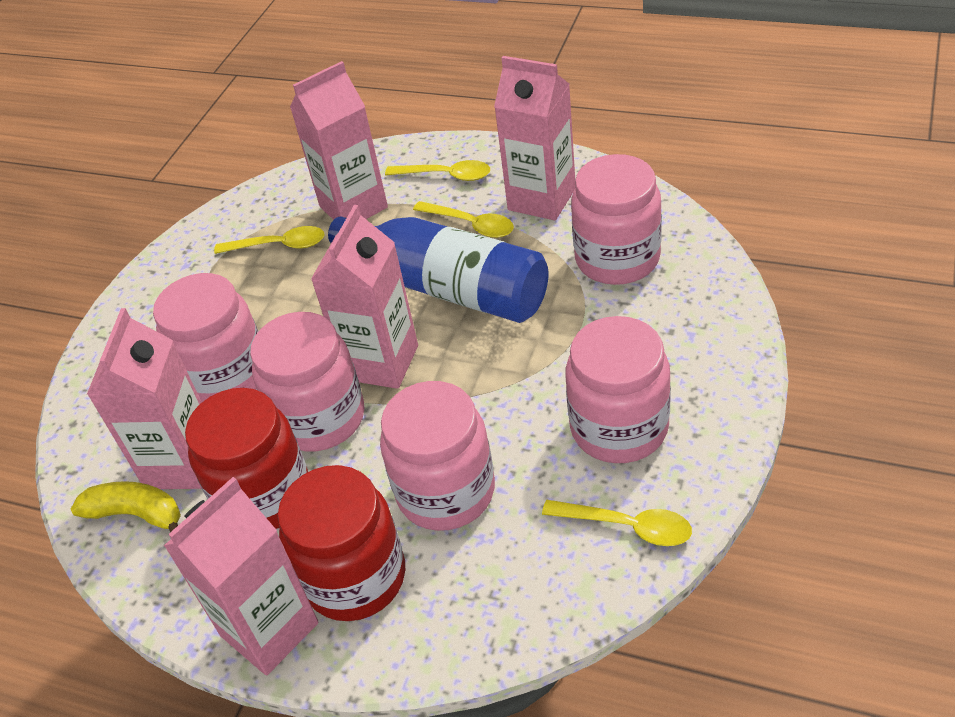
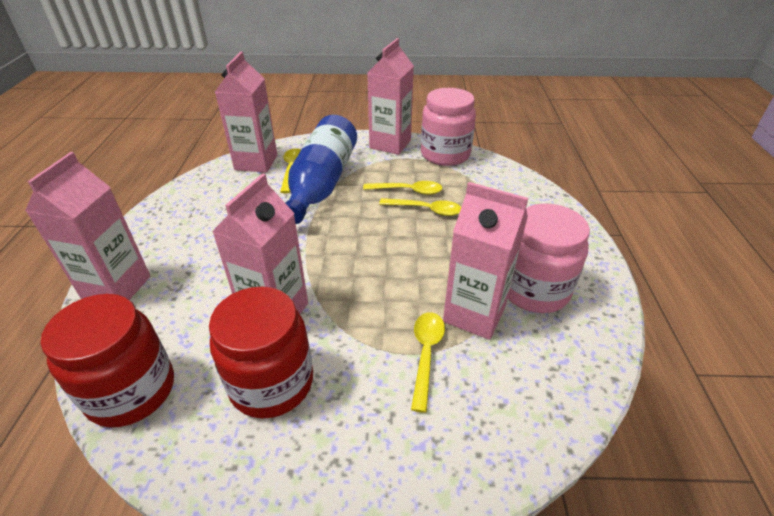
pink jar: 5 -> 2
yellow banana: 1 -> 0

